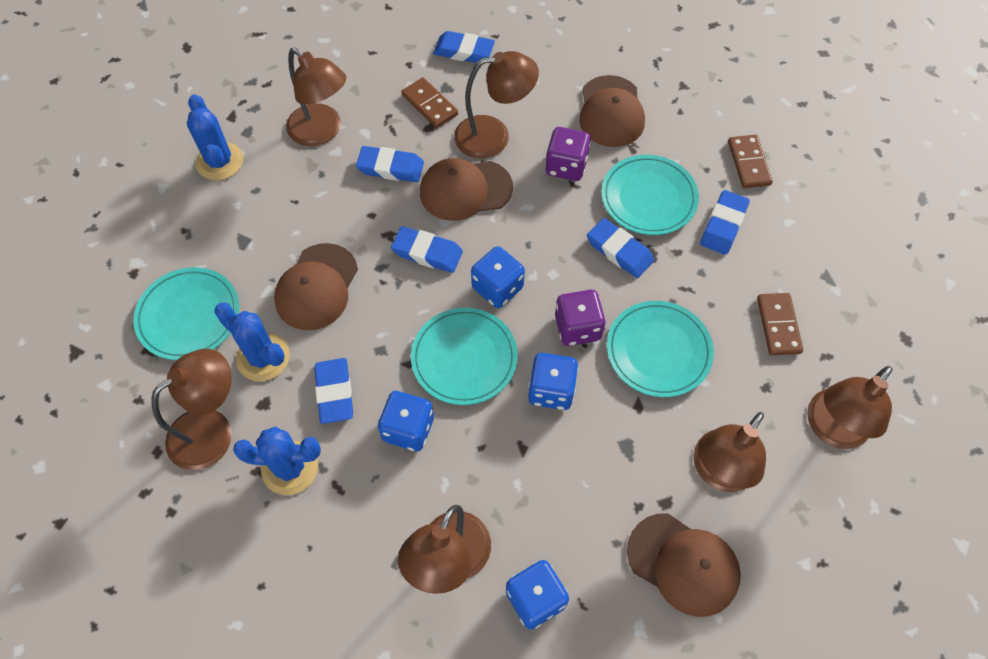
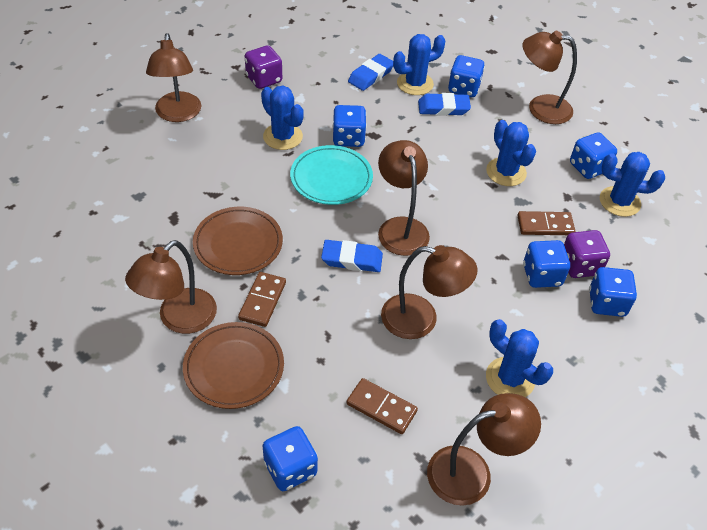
blue cactus: 3 -> 5
blue dice: 4 -> 6
blue eraser: 6 -> 3
brown cap: 4 -> 0
brown plate: 0 -> 2
turquoise plate: 4 -> 1

